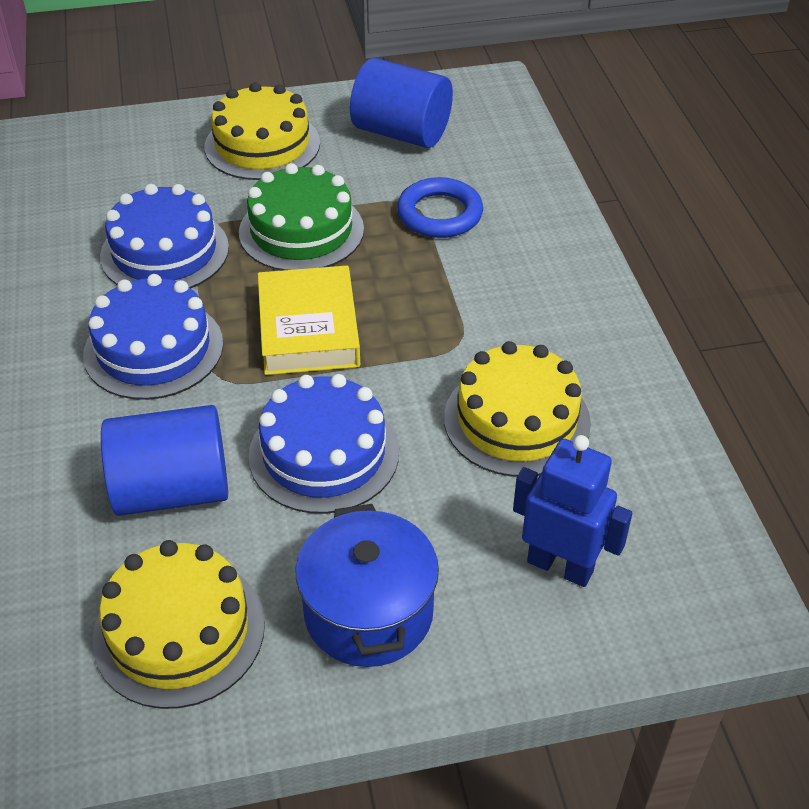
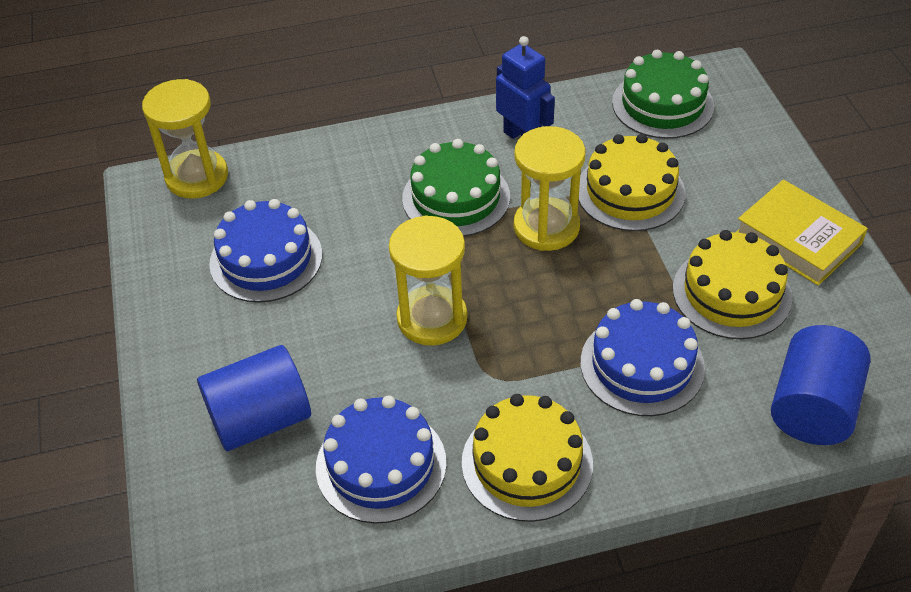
blue pot: 1 -> 0
blue ring: 1 -> 0
green cake: 1 -> 2
yellow hourglass: 0 -> 3

